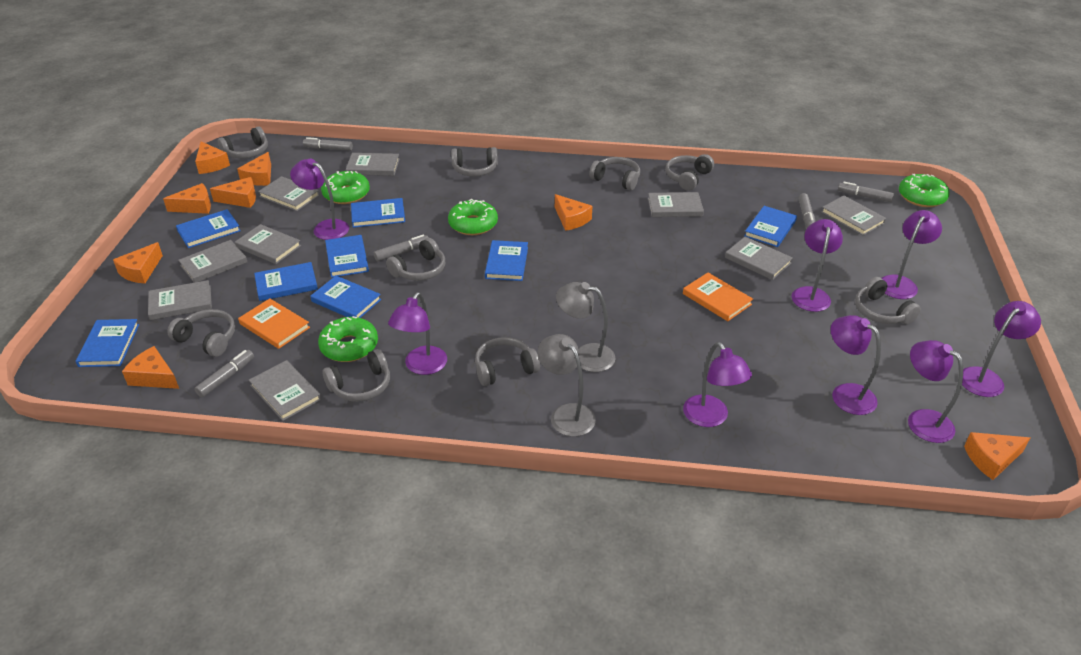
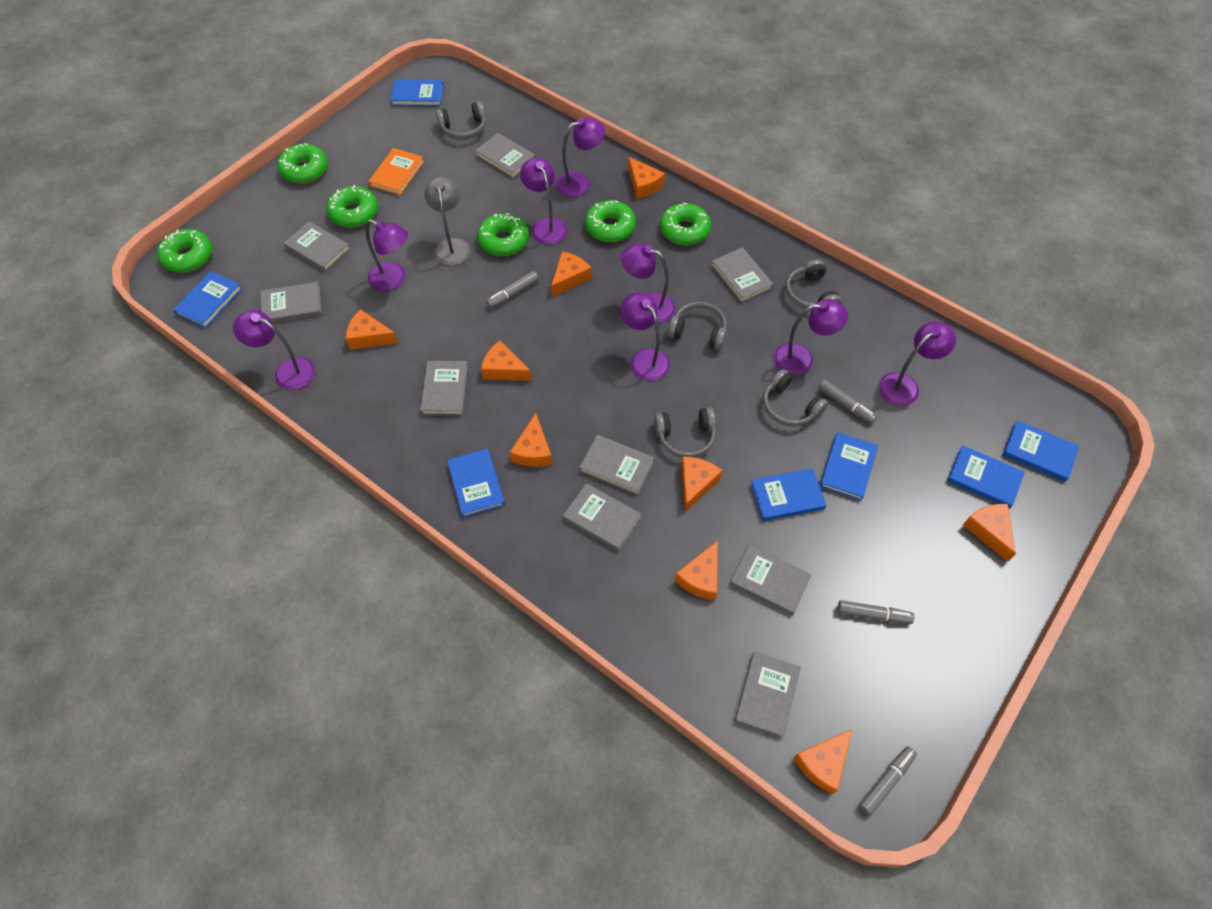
blue book: 8 -> 7
green donut: 4 -> 6
grey headphones: 9 -> 5
grey lamp: 2 -> 1
grey marker: 5 -> 4
orange book: 2 -> 1
orange cheese: 8 -> 9

